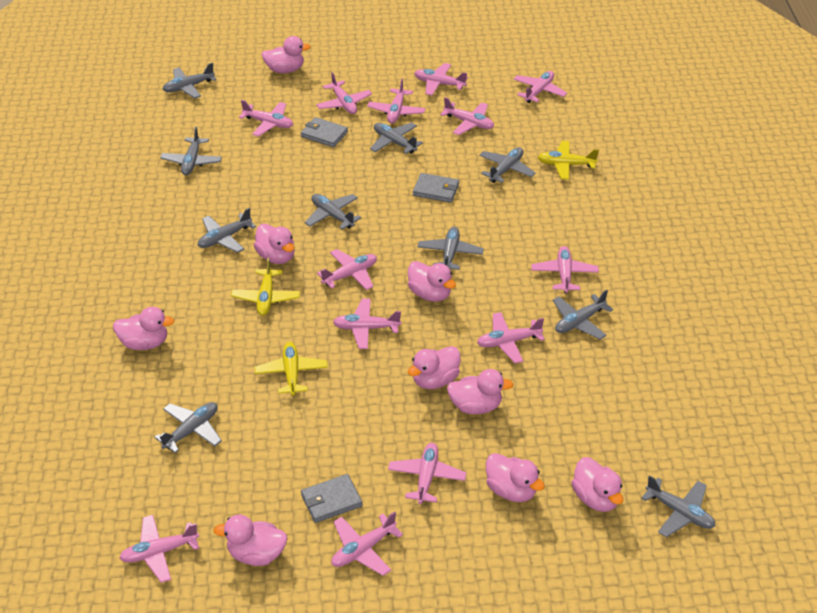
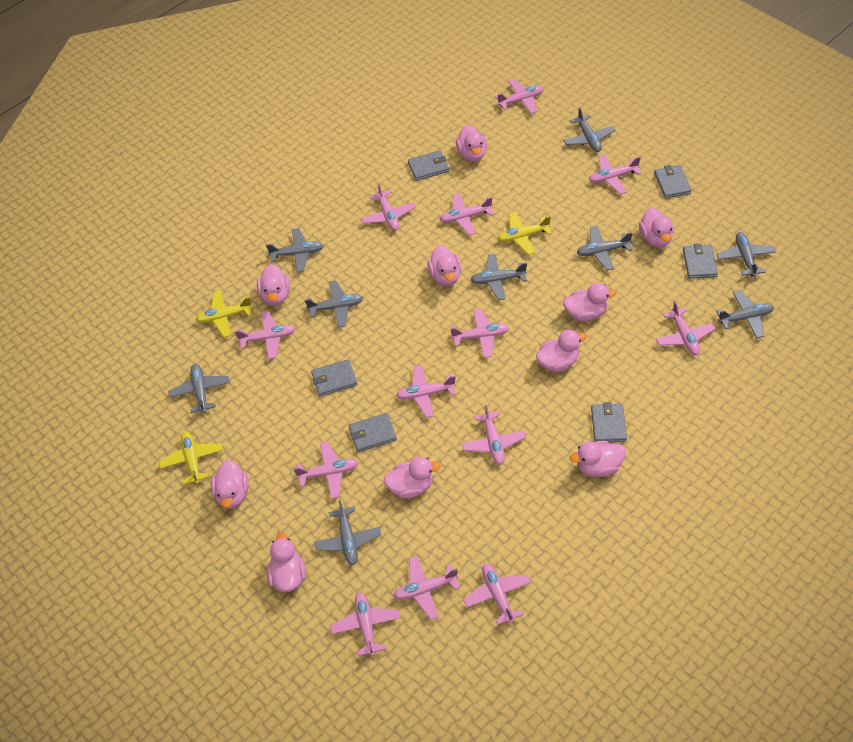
grey plane: 10 -> 9
grey wallet: 3 -> 6
pink duck: 9 -> 10

